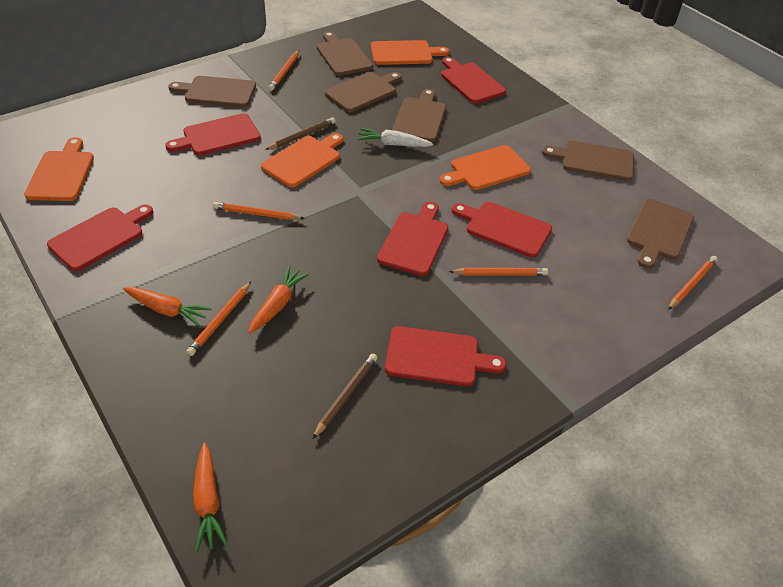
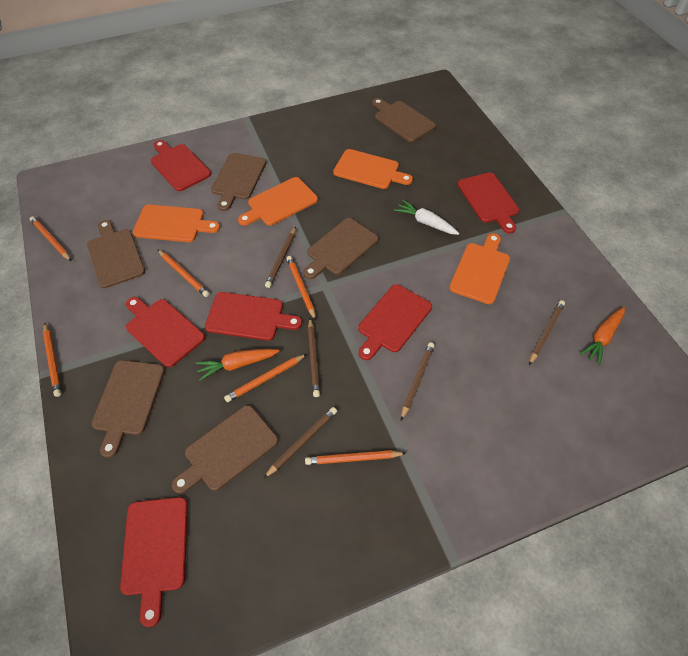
brown pencil: 2 -> 5
orange carrot: 3 -> 2
orange pencil: 5 -> 6

